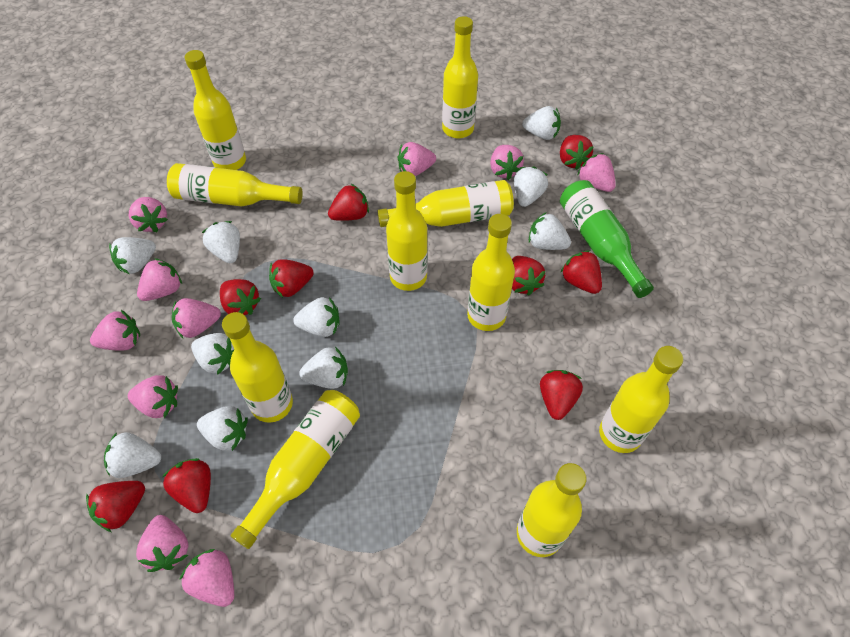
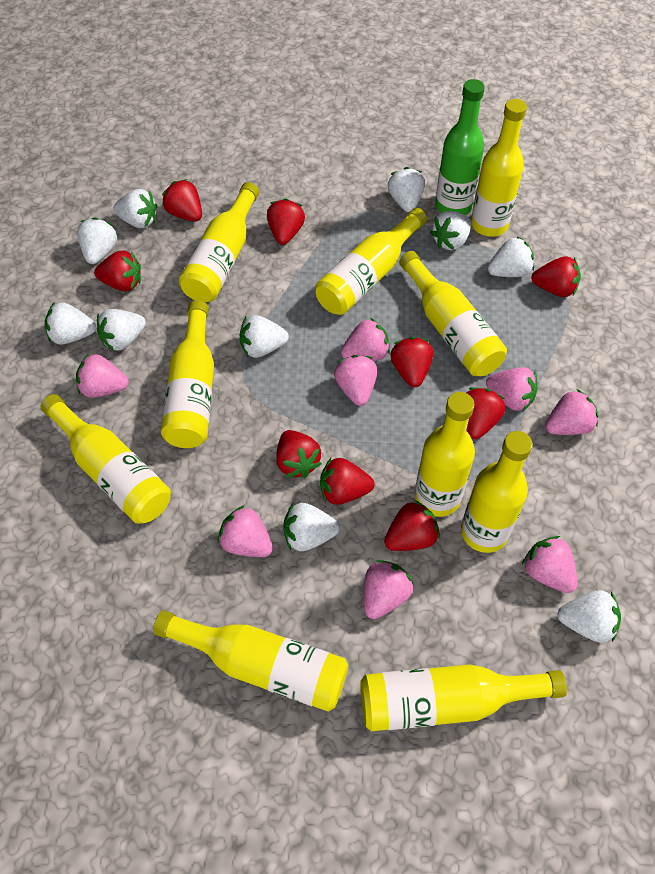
pink strawberry: 10 -> 8

